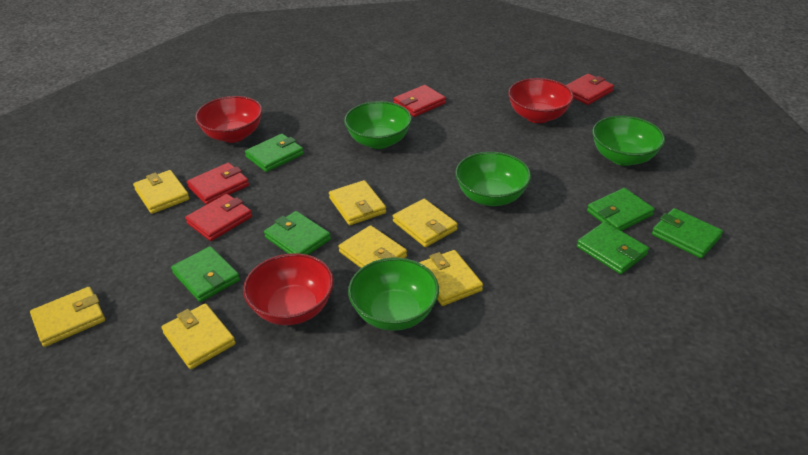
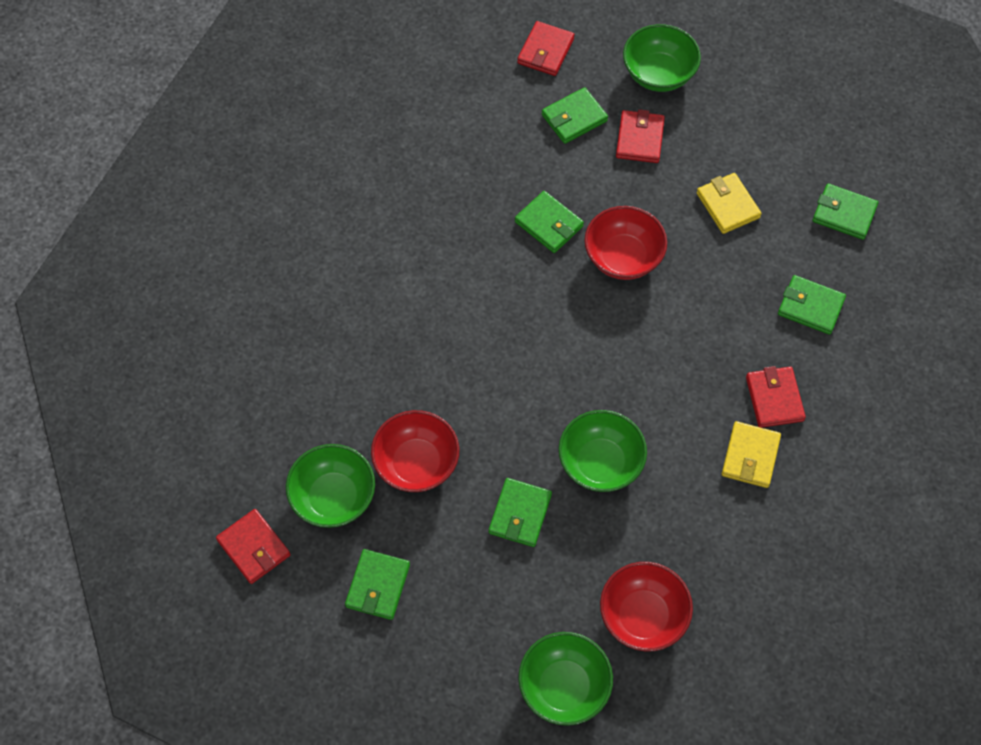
yellow wallet: 7 -> 2

